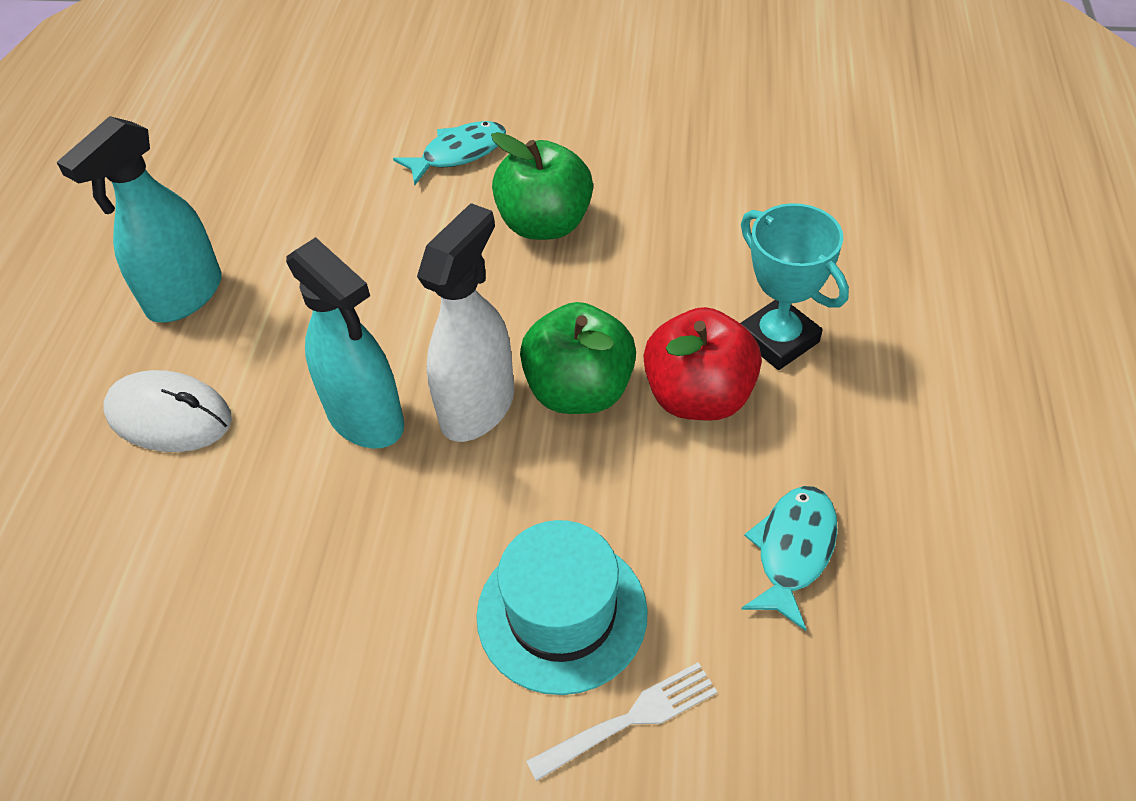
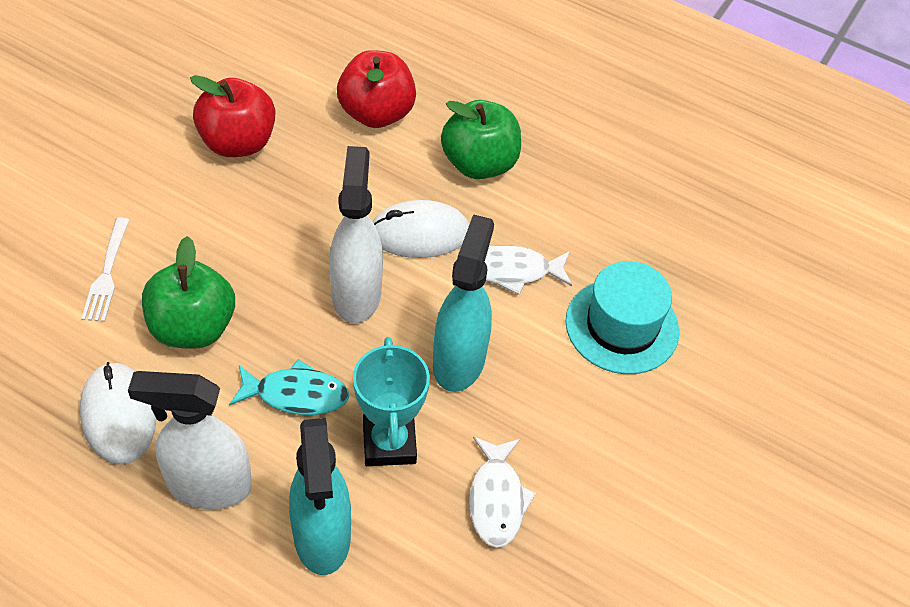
red apple: 1 -> 2
turquoise fish: 2 -> 1
white fish: 0 -> 2
white mouse: 1 -> 2
white spray bottle: 1 -> 2

